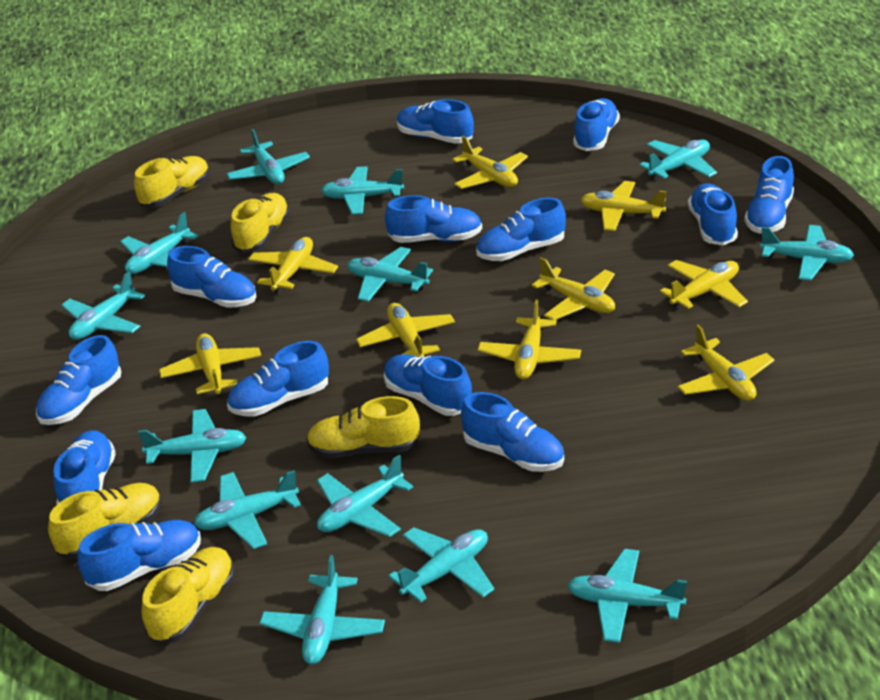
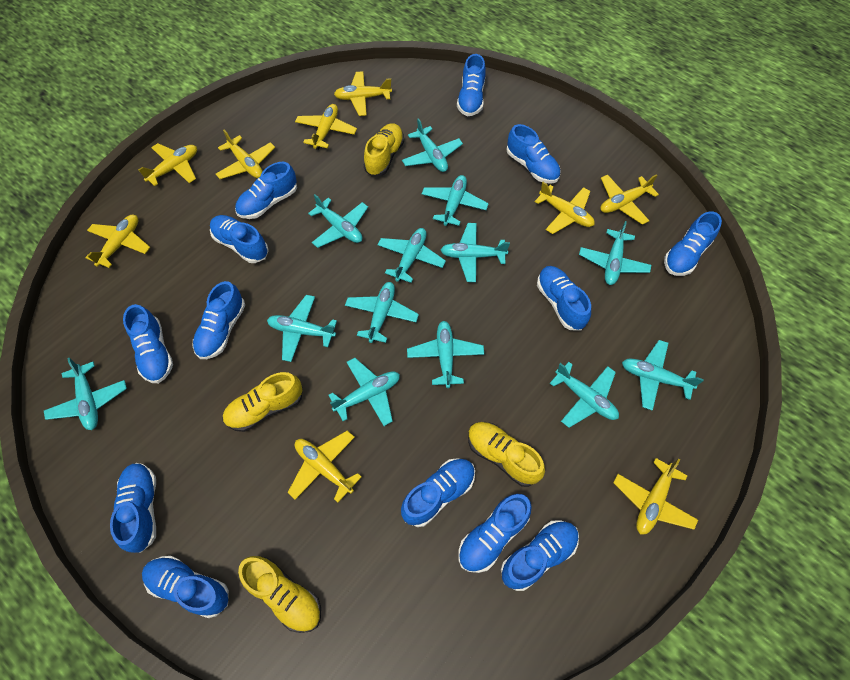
yellow shoe: 5 -> 4

